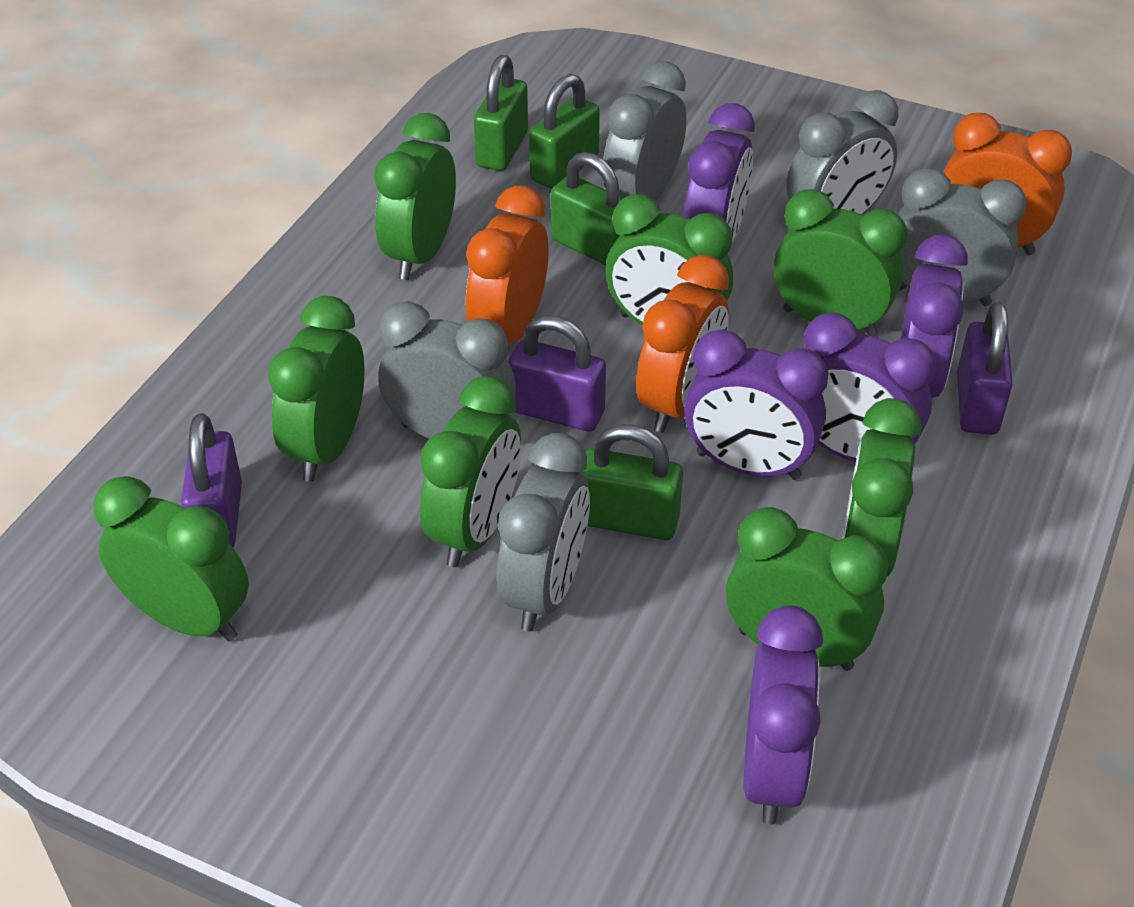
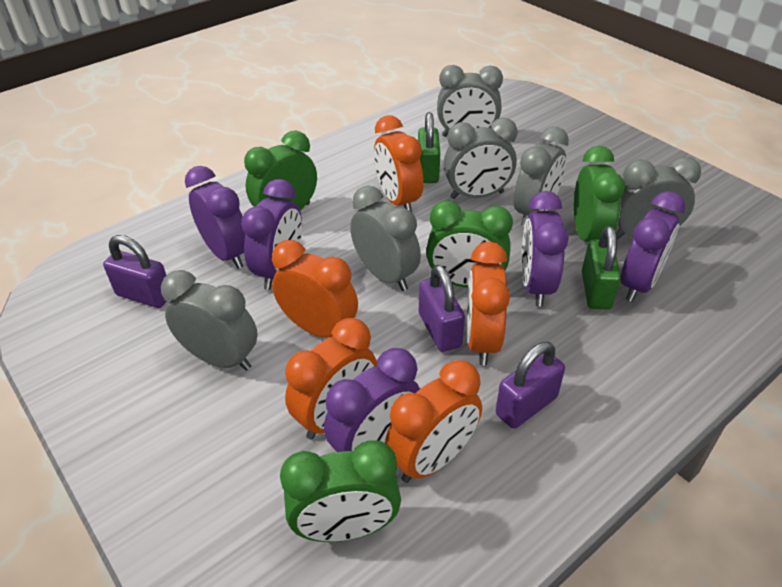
green clock: 8 -> 4
green padlock: 4 -> 2
grey clock: 5 -> 6
orange clock: 3 -> 5

